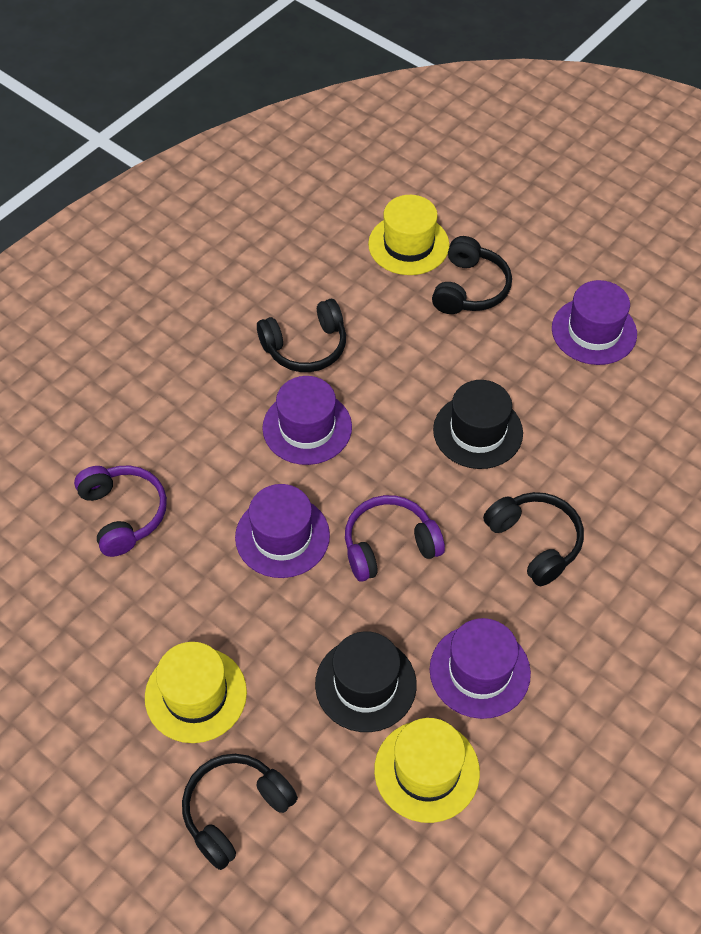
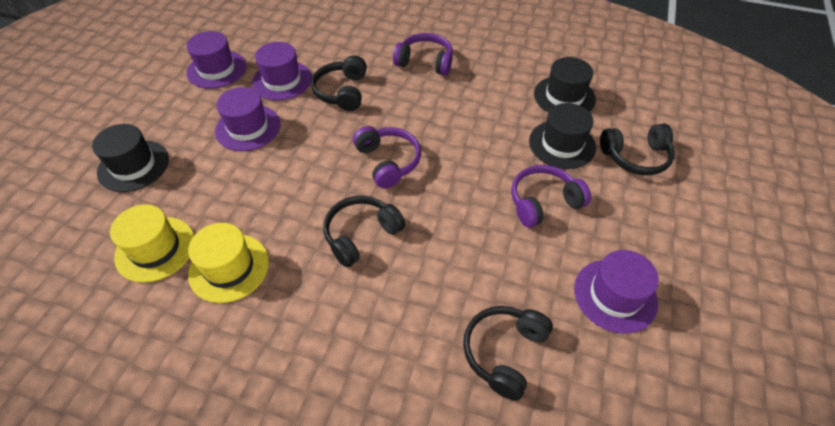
black hat: 2 -> 3
purple headphones: 2 -> 3
yellow hat: 3 -> 2

